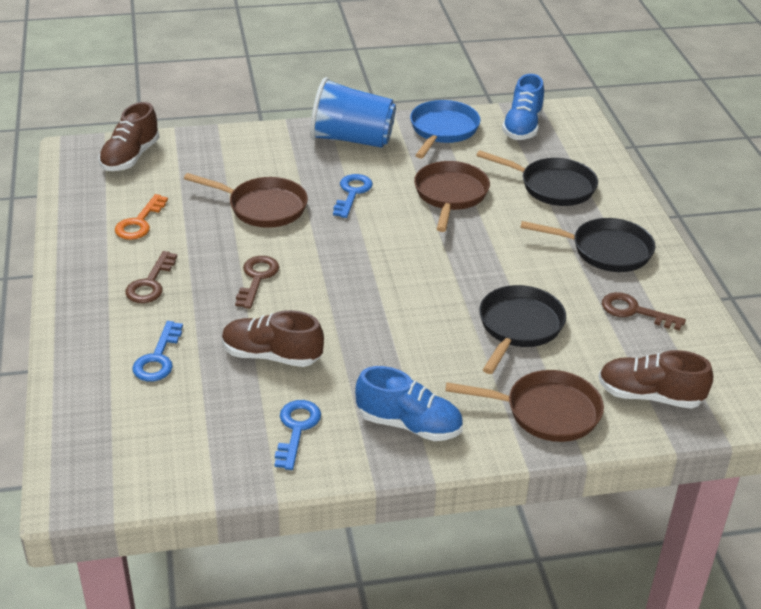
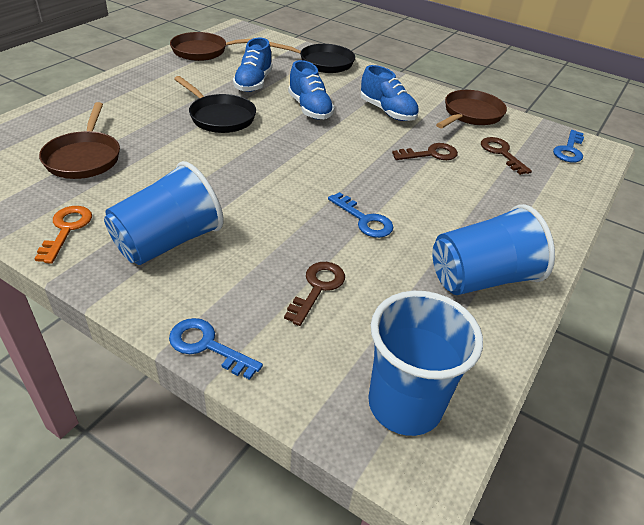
black pan: 3 -> 2
blue cup: 1 -> 3
blue pan: 1 -> 0
blue shoe: 2 -> 3
brown shoe: 3 -> 0

